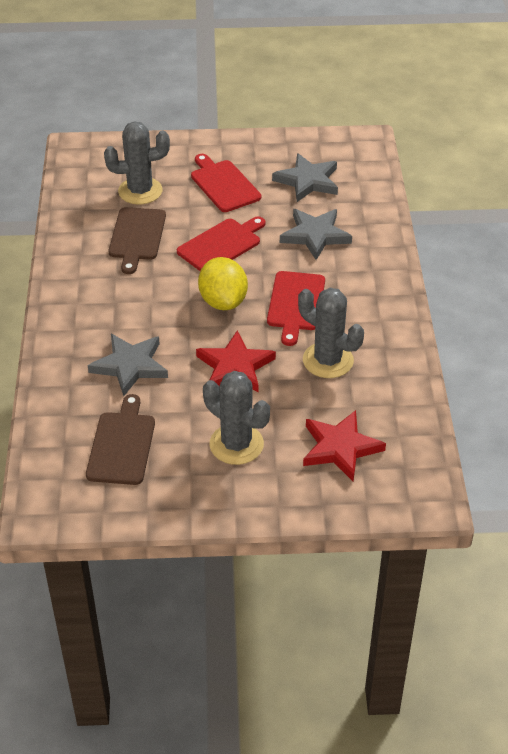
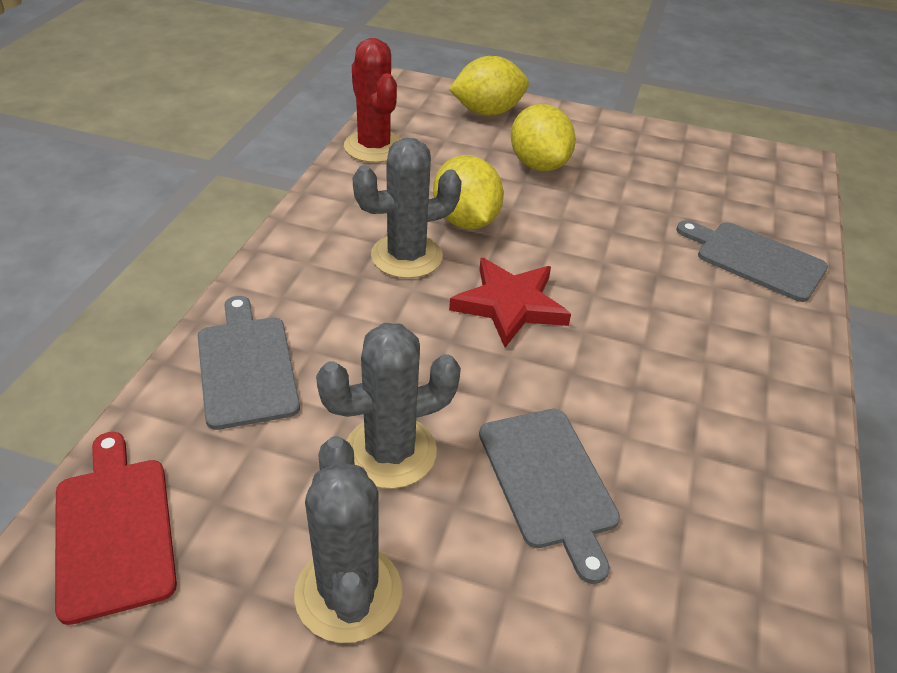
brown cutting board: 2 -> 0
grey cutting board: 0 -> 3
grey star: 3 -> 0
red cactus: 0 -> 1
red cutting board: 3 -> 1
red star: 2 -> 1
yellow lemon: 1 -> 3

